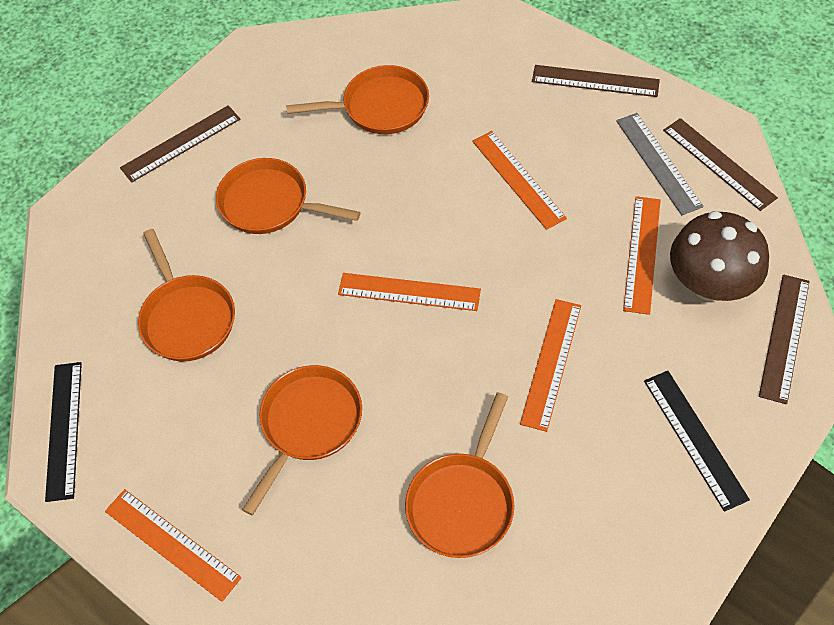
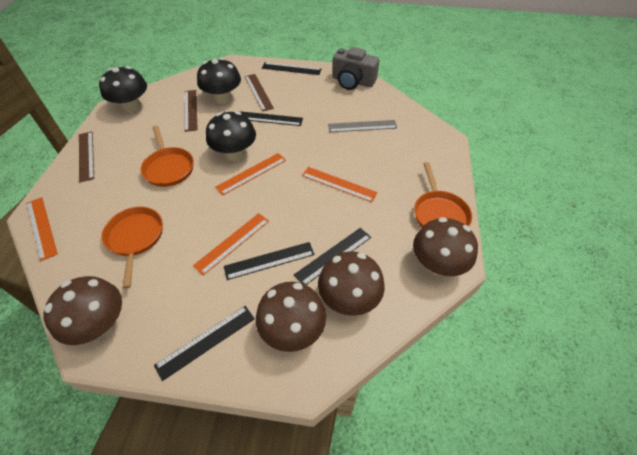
black mushroom: 0 -> 3
black ruler: 2 -> 5
brown mushroom: 1 -> 4
brown ruler: 4 -> 3
grey camera: 0 -> 1
orange pan: 5 -> 3
orange ruler: 5 -> 4

